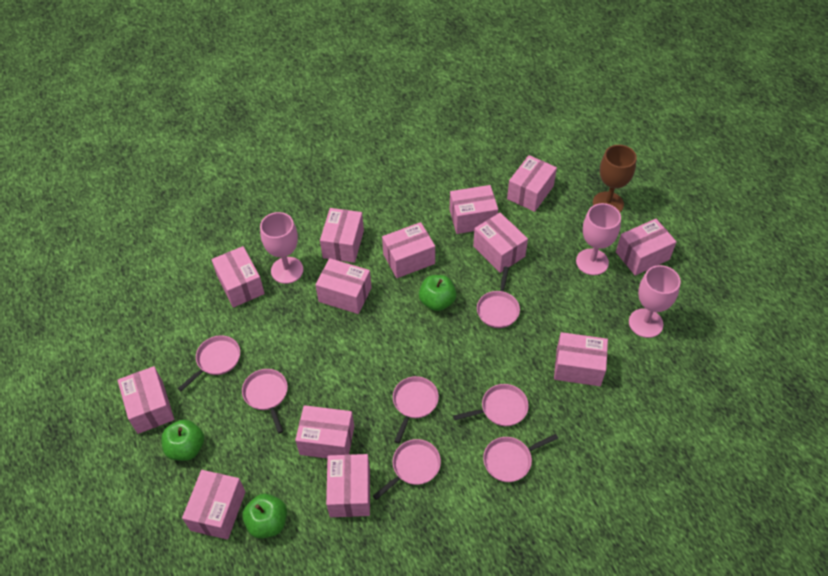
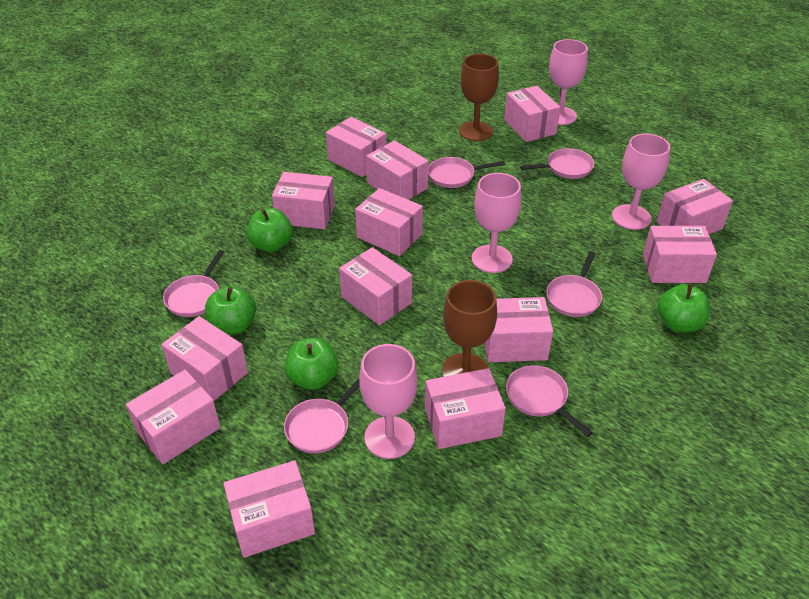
brown goblet: 1 -> 2
green apple: 3 -> 4
pink goblet: 3 -> 4
pink pan: 7 -> 6

